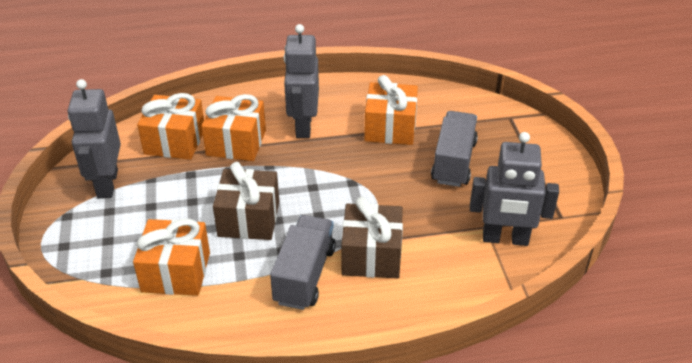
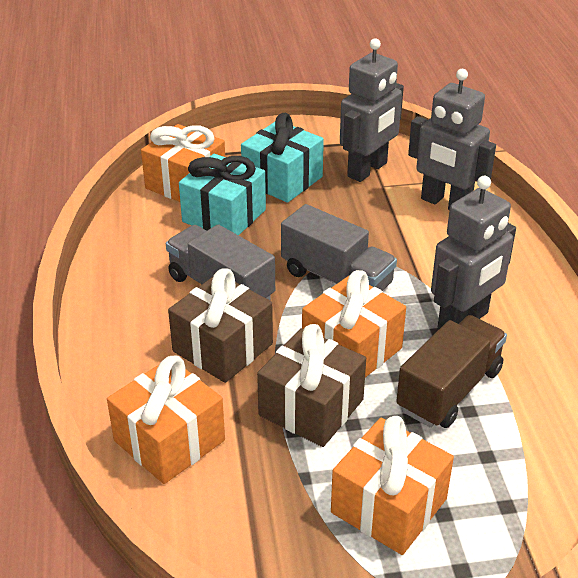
brown truck: 0 -> 1
turquoise gift: 0 -> 2

